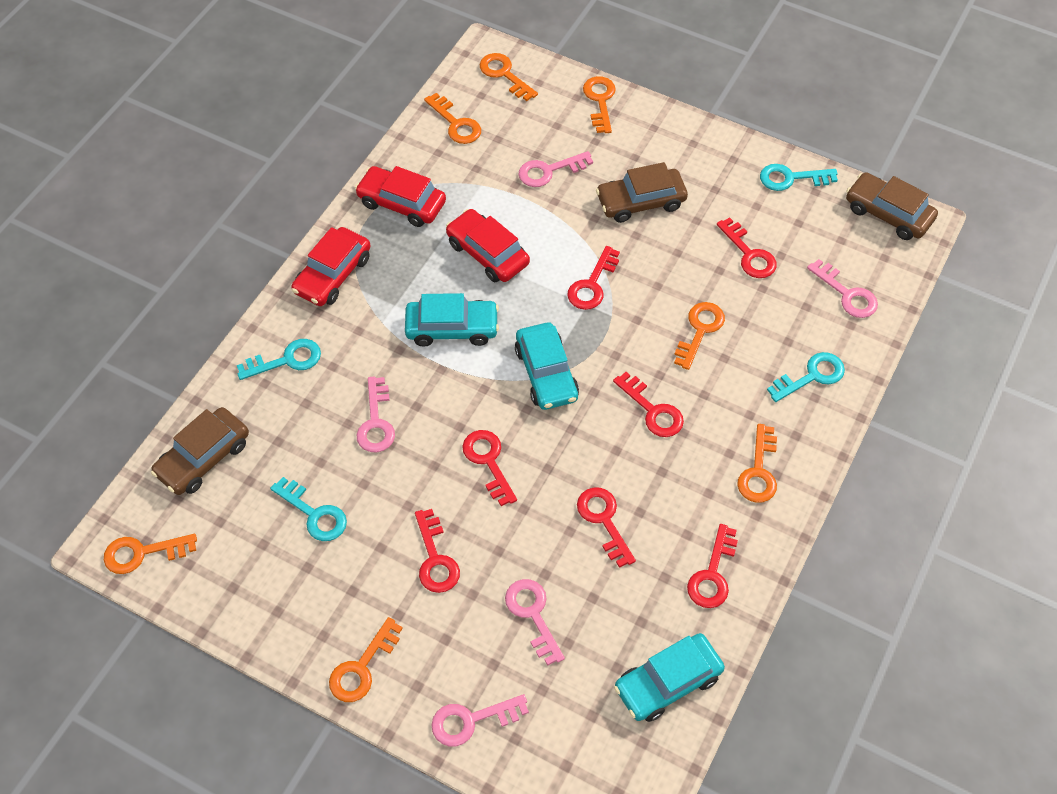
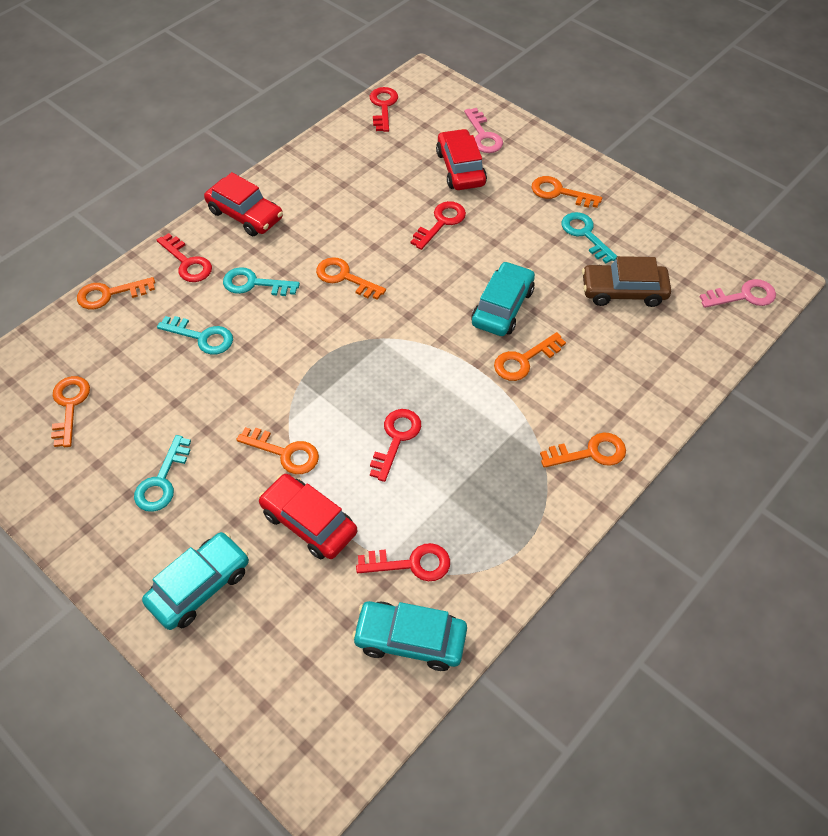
brown car: 3 -> 1
pink key: 5 -> 2
red key: 7 -> 5

